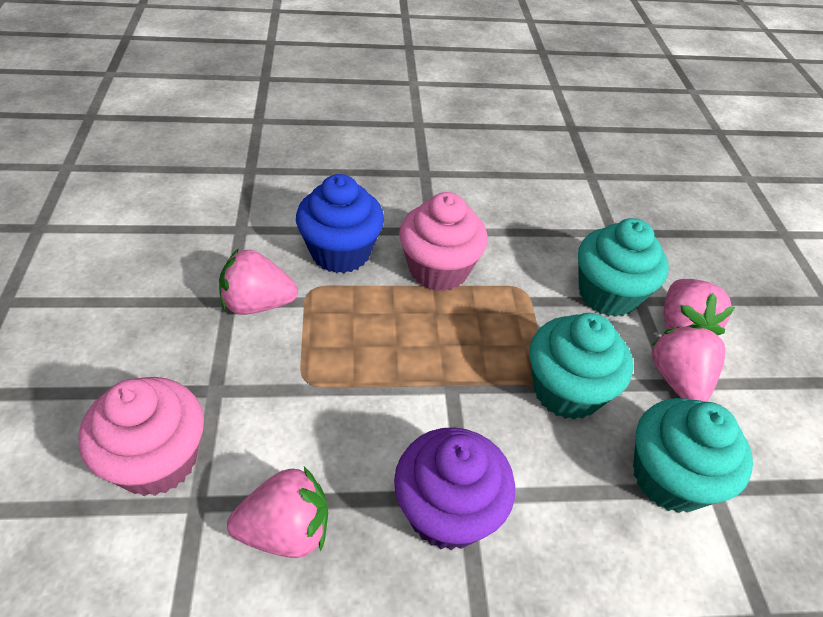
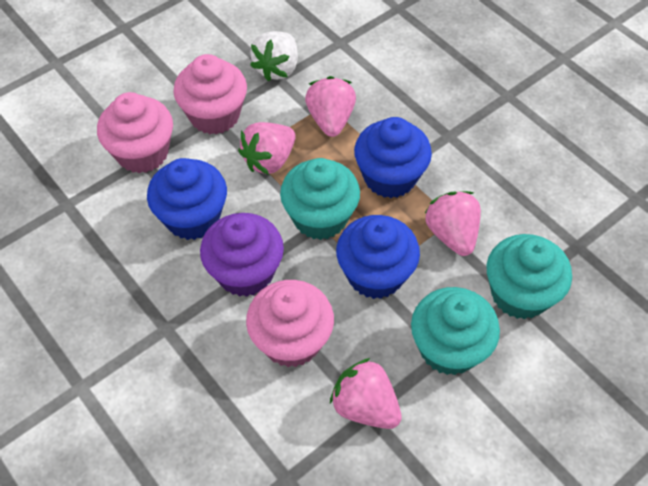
blue cupcake: 1 -> 3
pink cupcake: 2 -> 3
white strawberry: 0 -> 1

